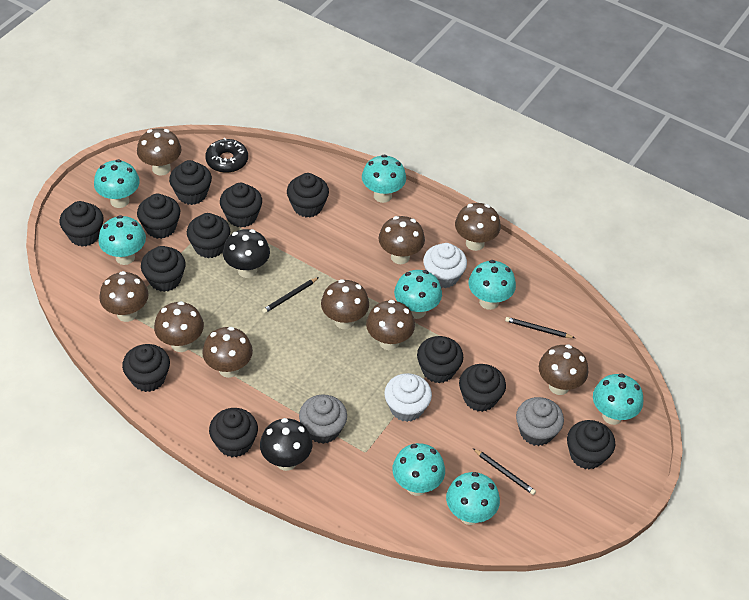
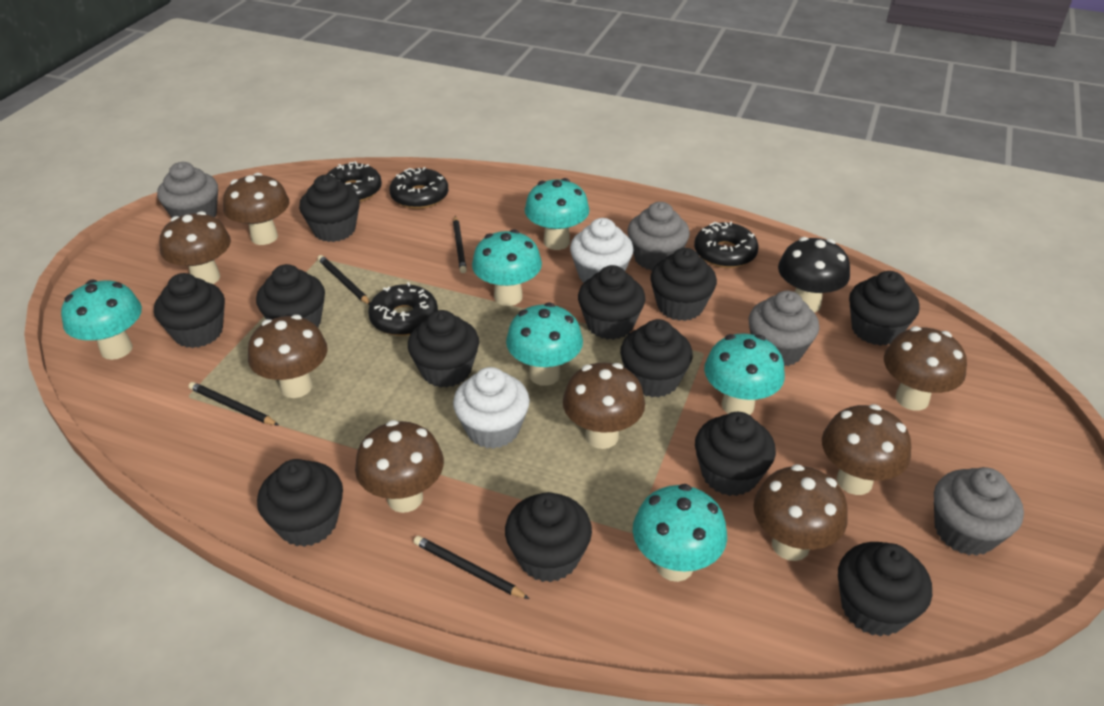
black donut: 1 -> 4
black mushroom: 2 -> 1
black pencil: 3 -> 4
brown mushroom: 9 -> 8
grey cupcake: 2 -> 4
turquoise mushroom: 8 -> 6

